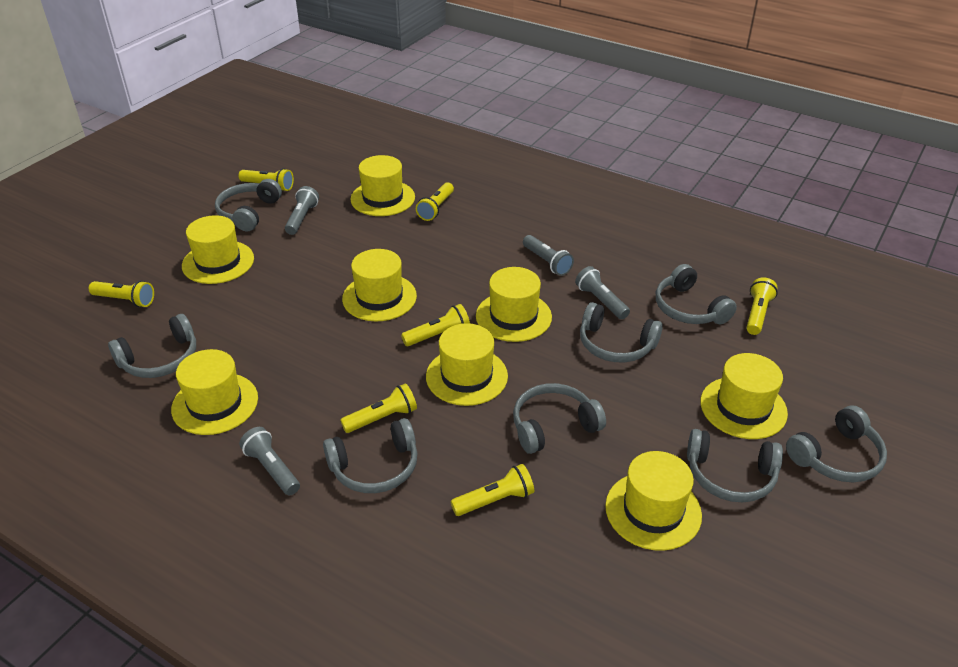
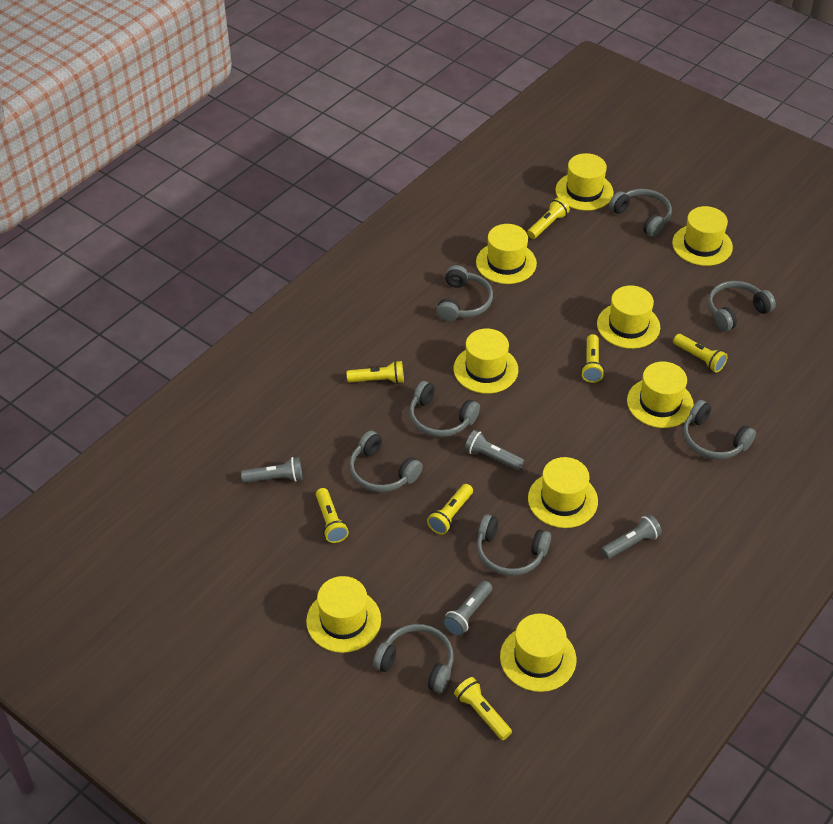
yellow hat: 8 -> 9

